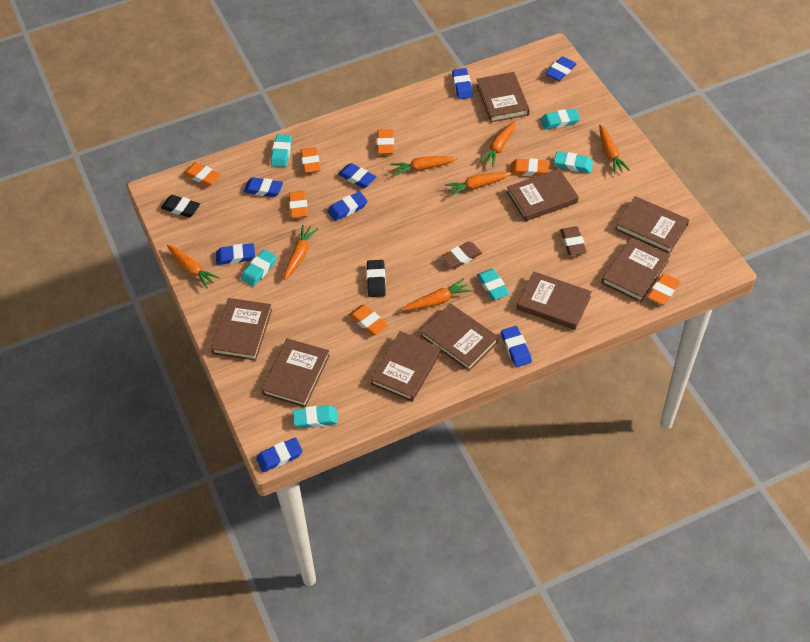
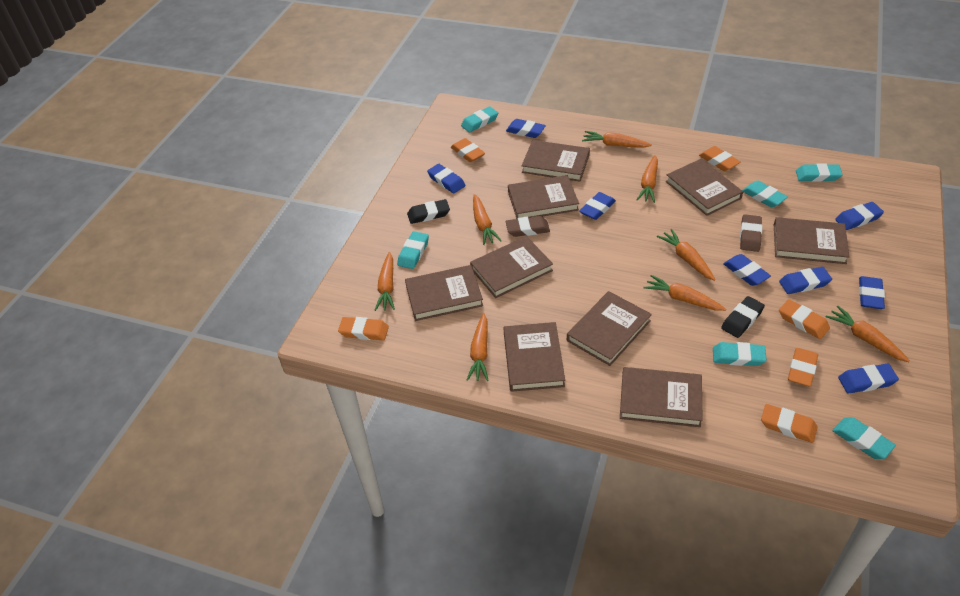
orange carrot: 7 -> 8
orange eraser: 7 -> 6

